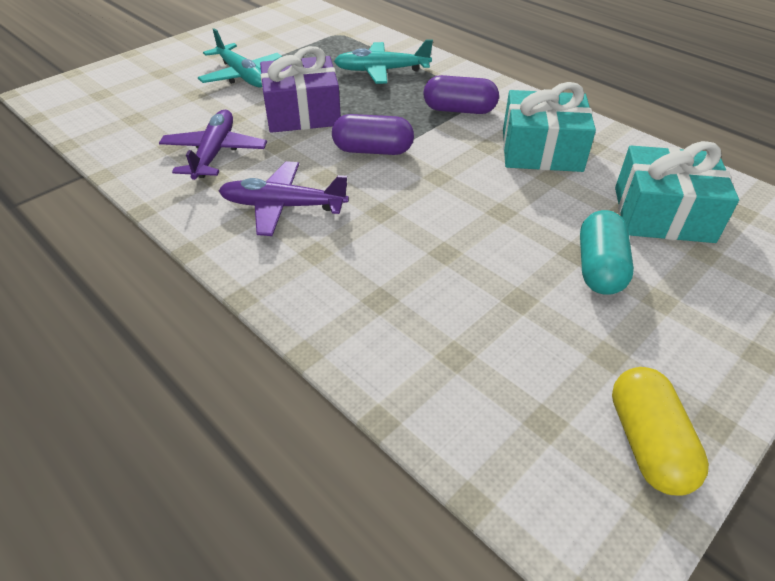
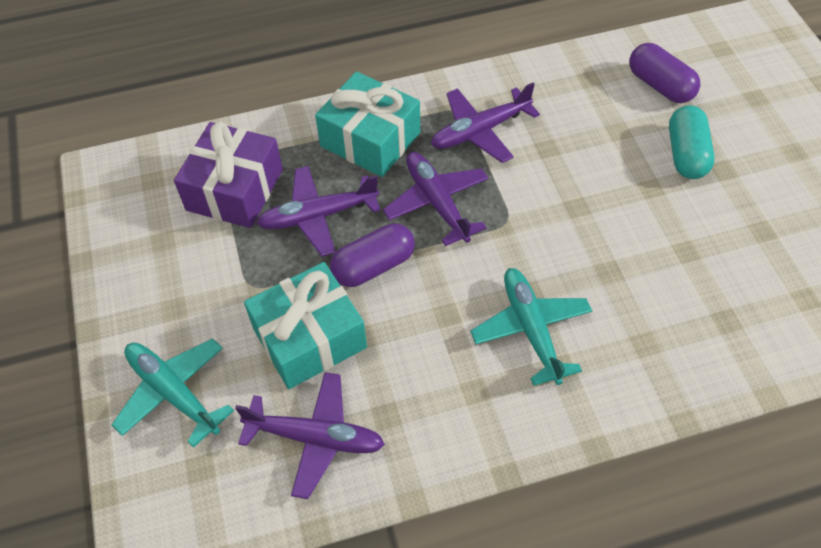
purple plane: 2 -> 4
yellow capsule: 1 -> 0

